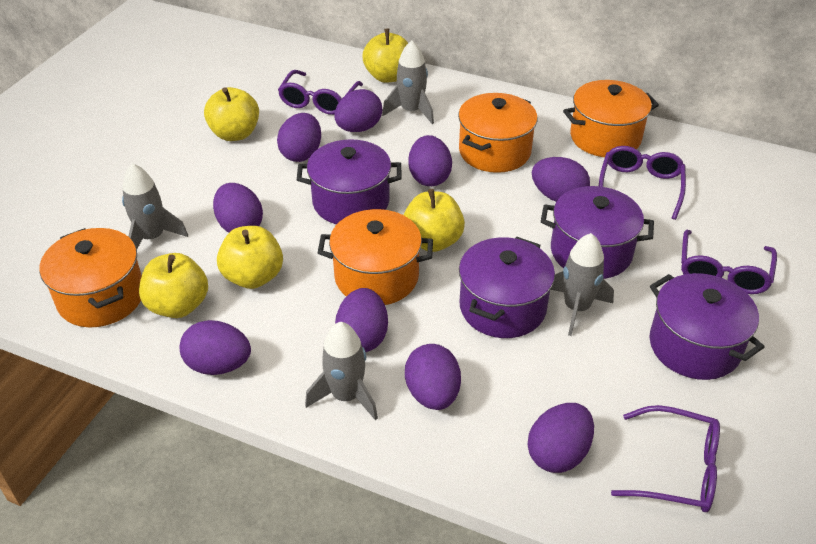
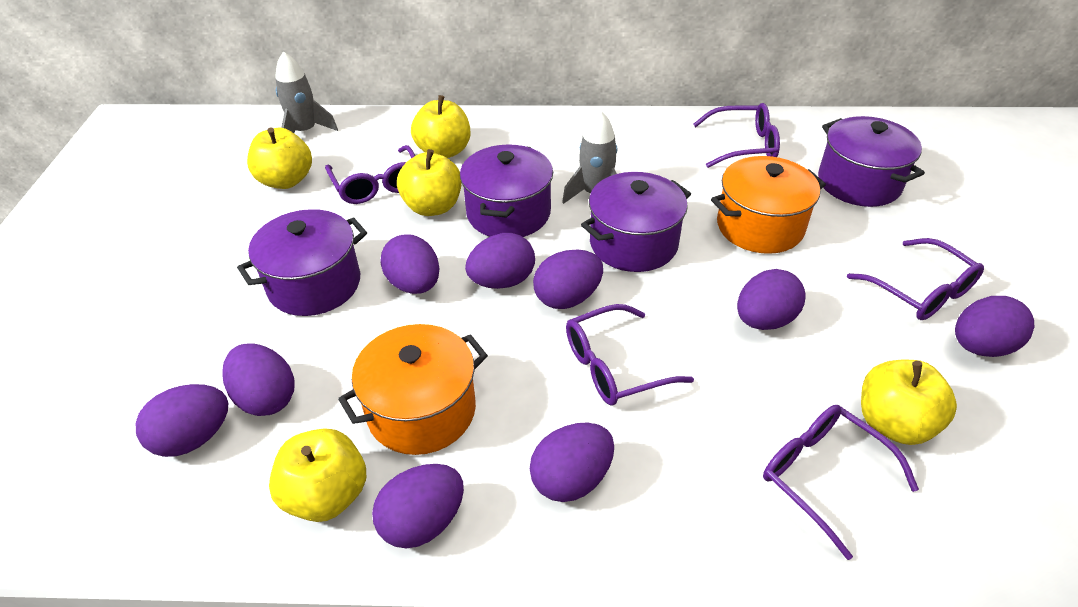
grey rocket: 4 -> 2
orange pot: 4 -> 2
purple glasses: 4 -> 5

